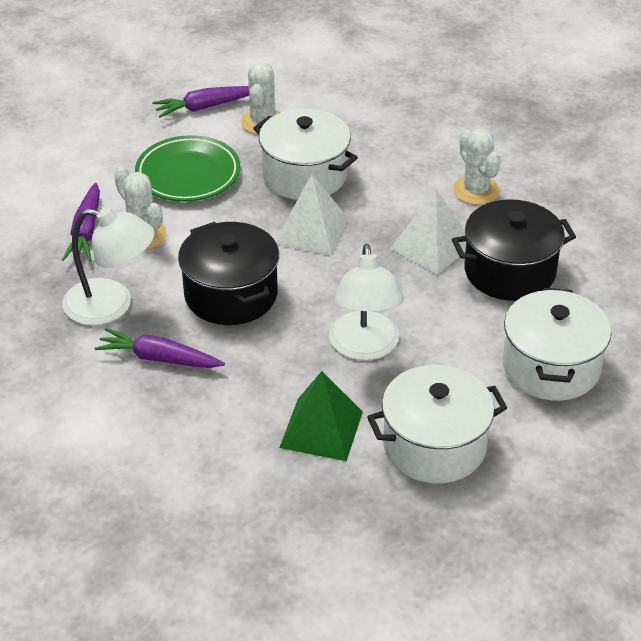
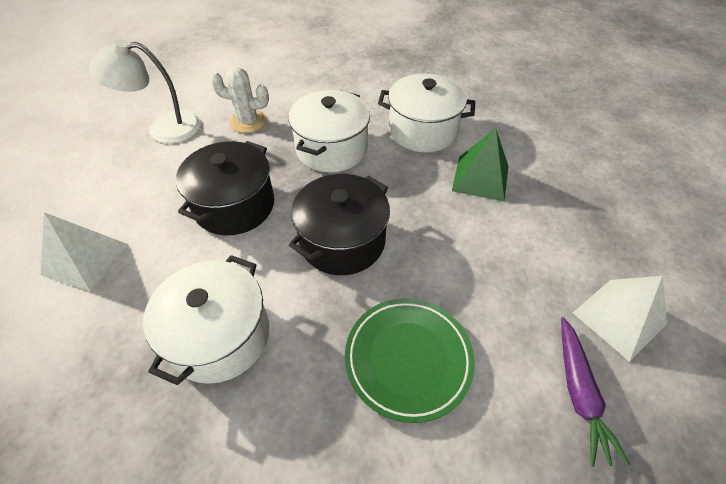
purple carrot: 3 -> 1
white cactus: 3 -> 1
white lamp: 2 -> 1

